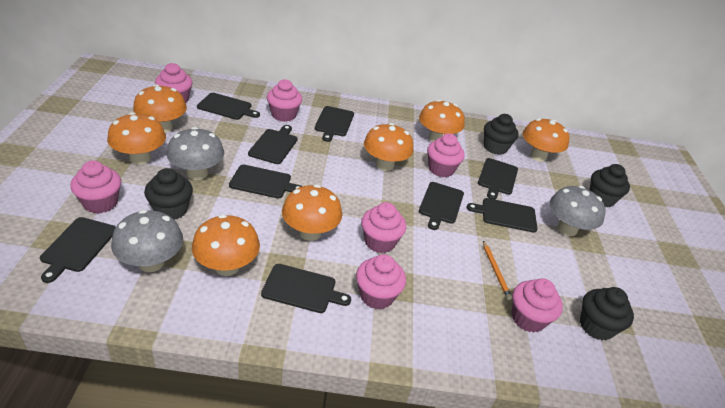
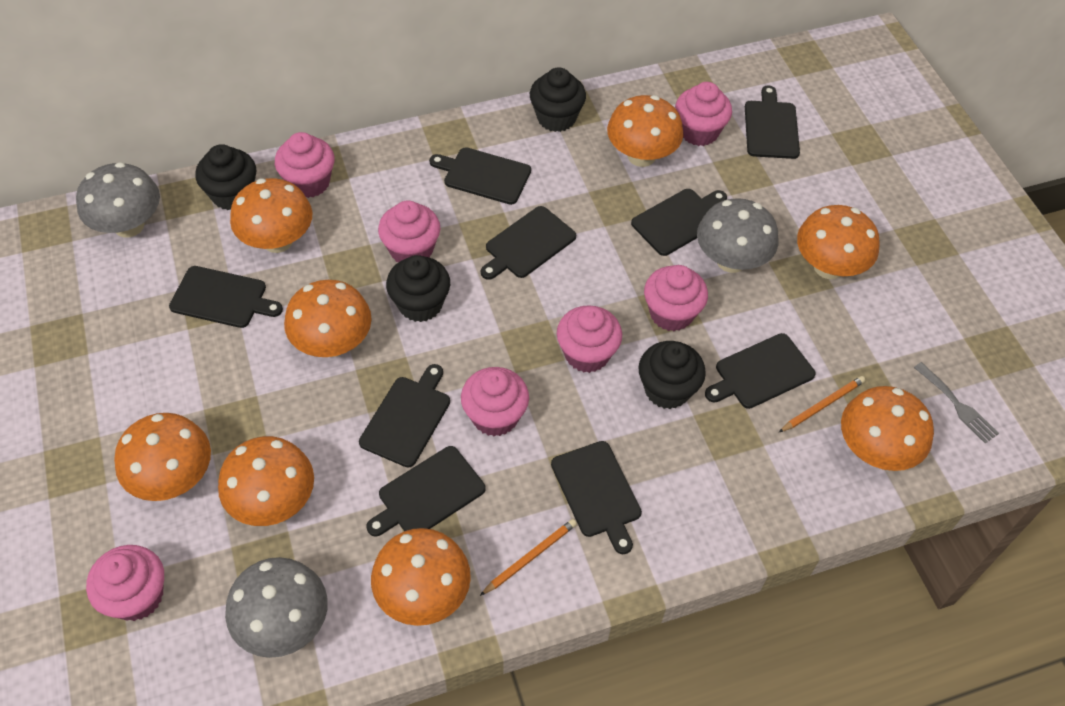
grey fork: 0 -> 1
orange mushroom: 7 -> 8
orange pencil: 1 -> 2

